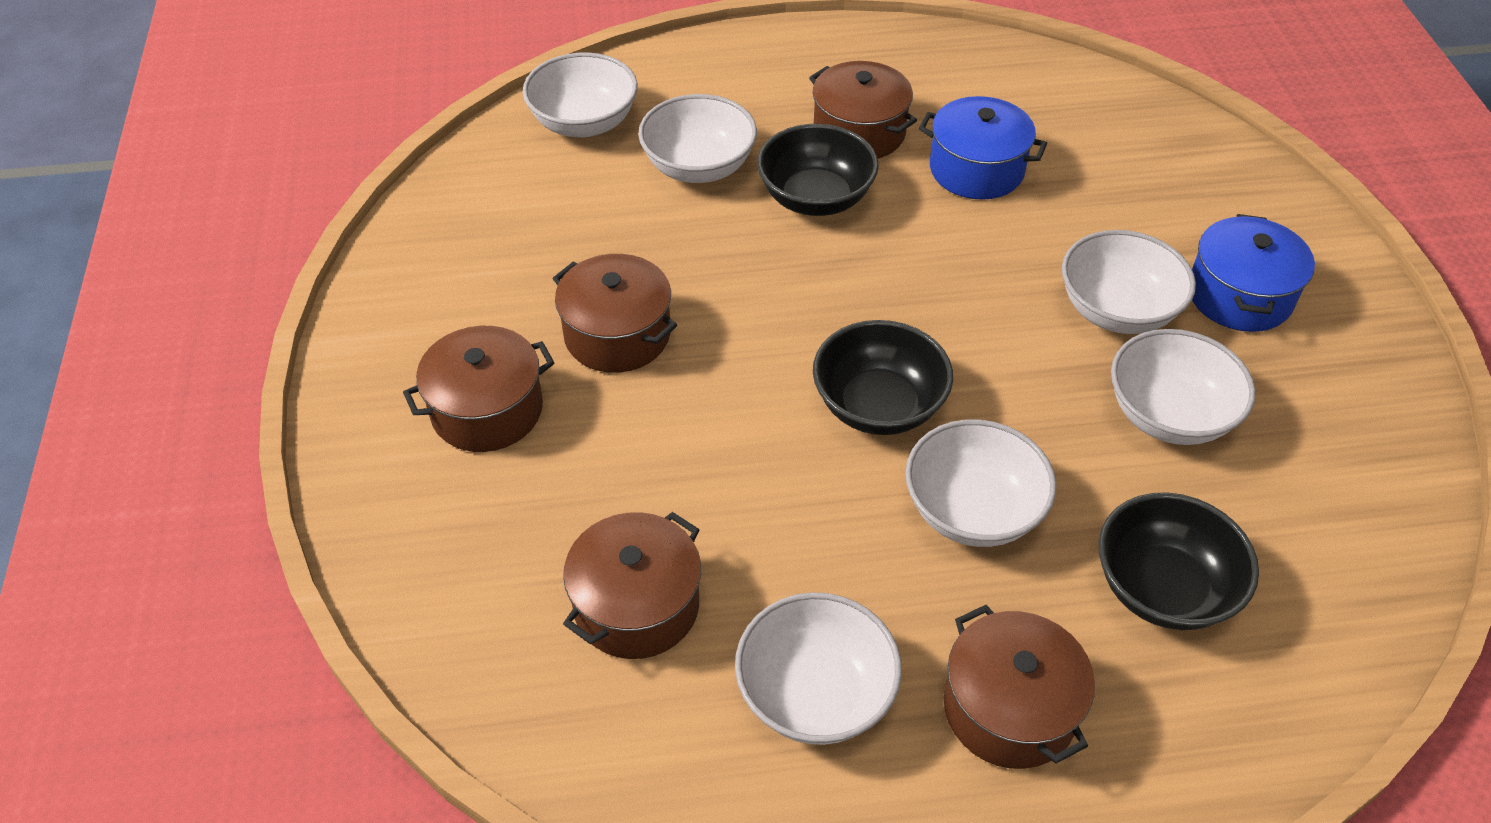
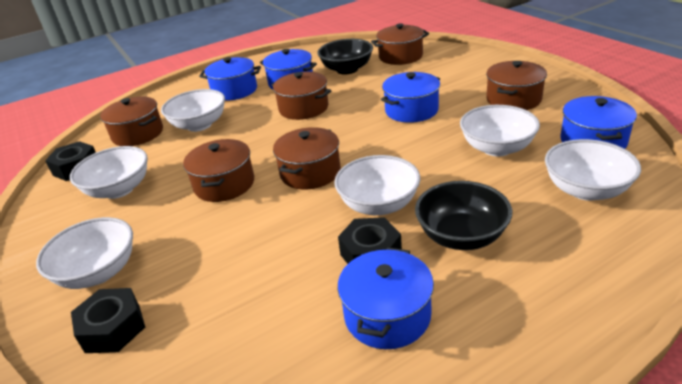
black bowl: 3 -> 2
black nut: 0 -> 3
blue pot: 2 -> 5
brown pot: 5 -> 6

